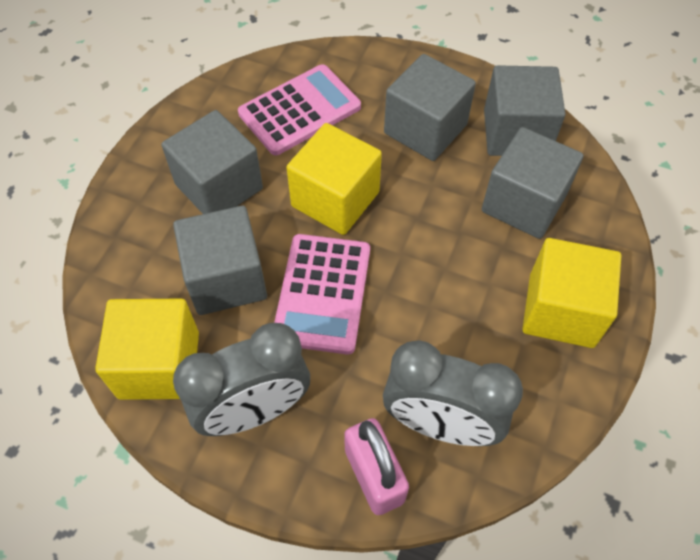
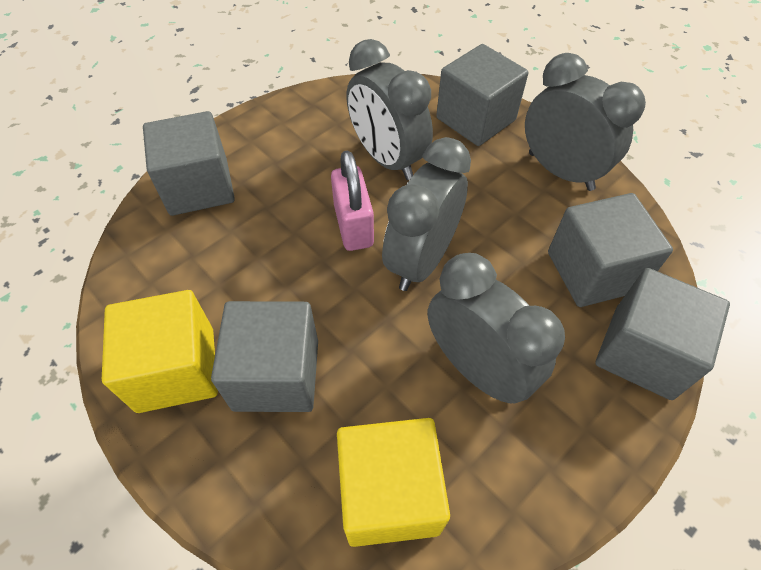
grey clock: 2 -> 4
pink calculator: 2 -> 0
yellow cube: 3 -> 2

